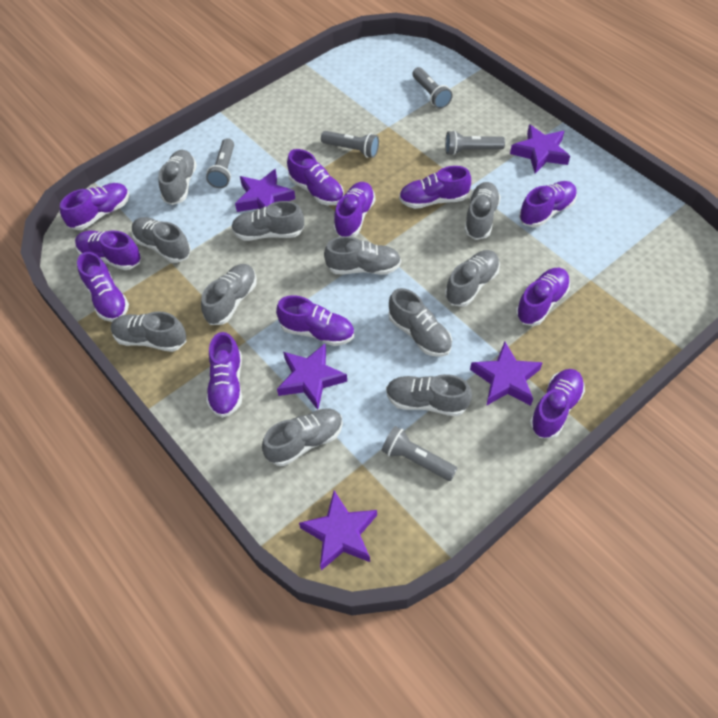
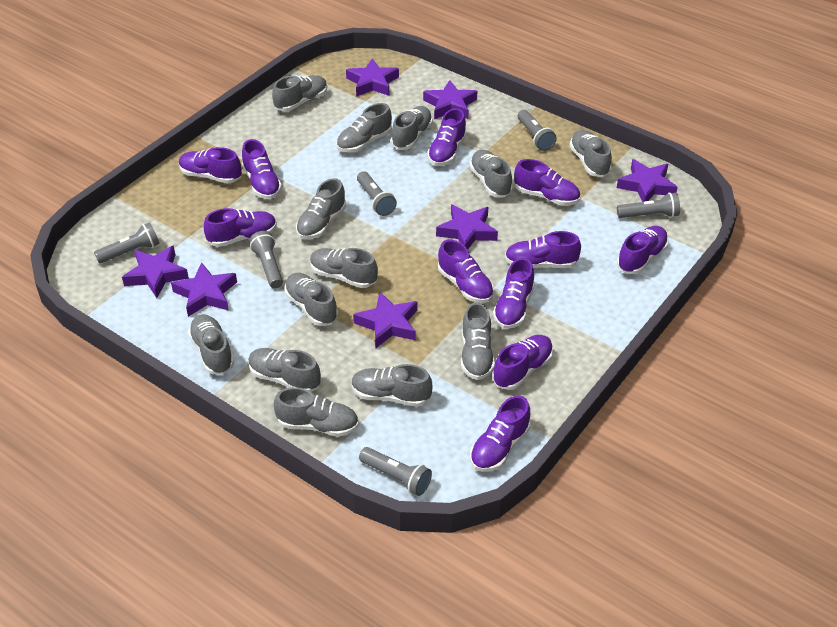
grey flashlight: 5 -> 6
grey shoe: 11 -> 13
purple star: 5 -> 7

